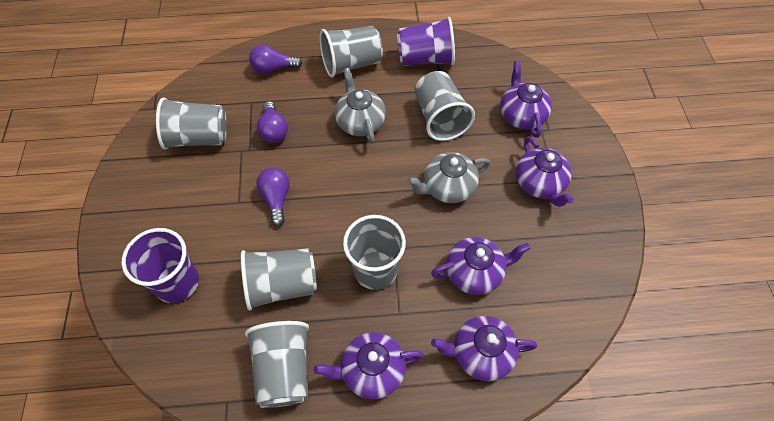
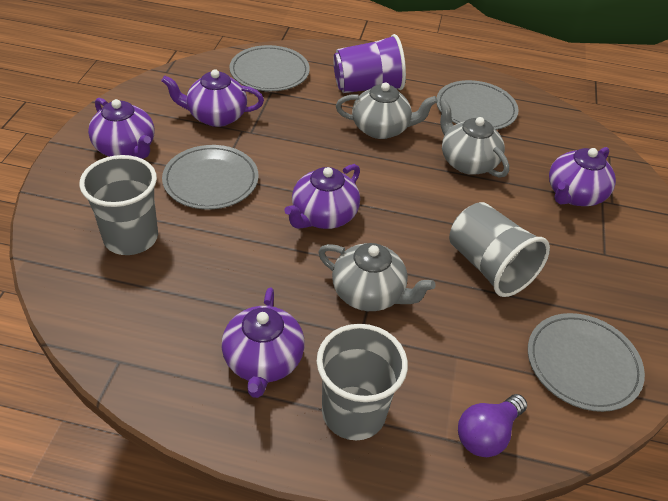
grey cup: 6 -> 3
grey plate: 0 -> 4
grey teapot: 2 -> 3
purple cup: 2 -> 1
purple light bulb: 3 -> 1

